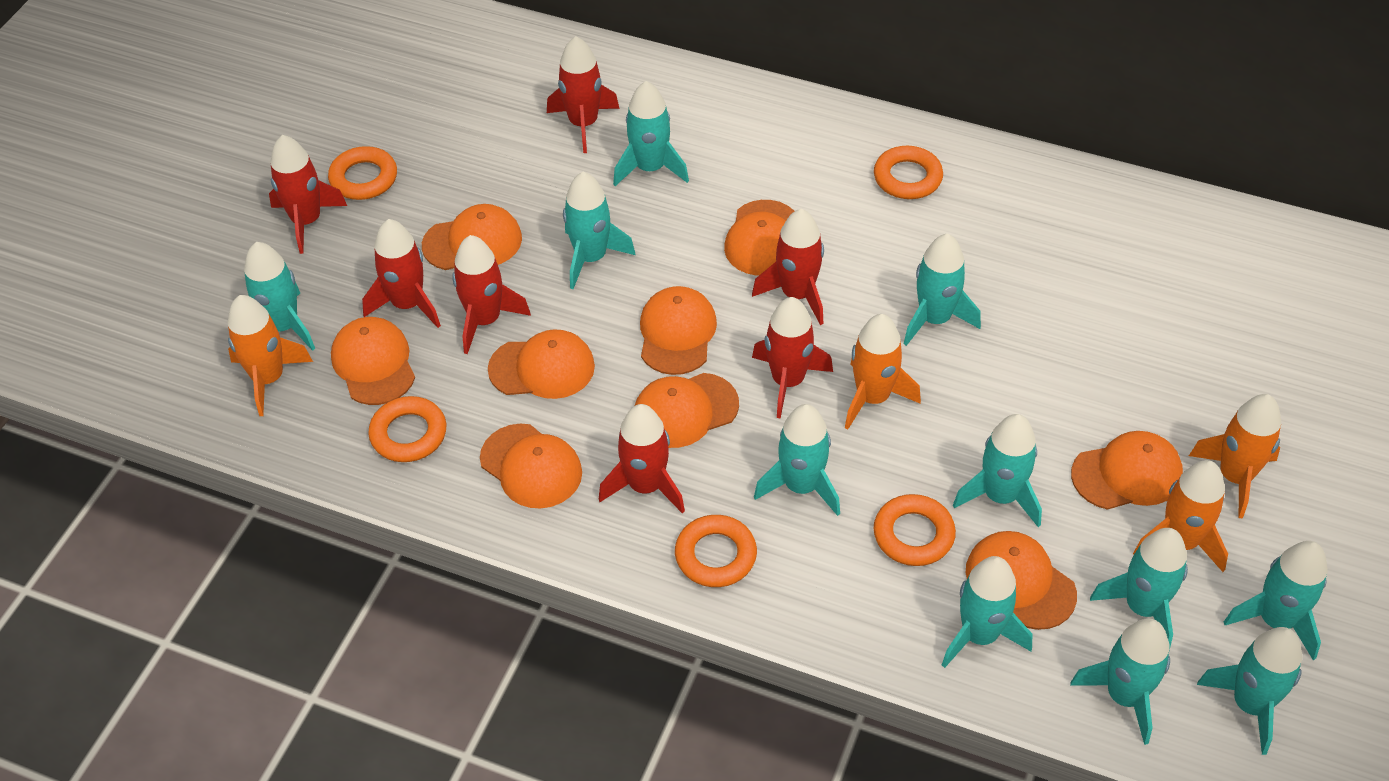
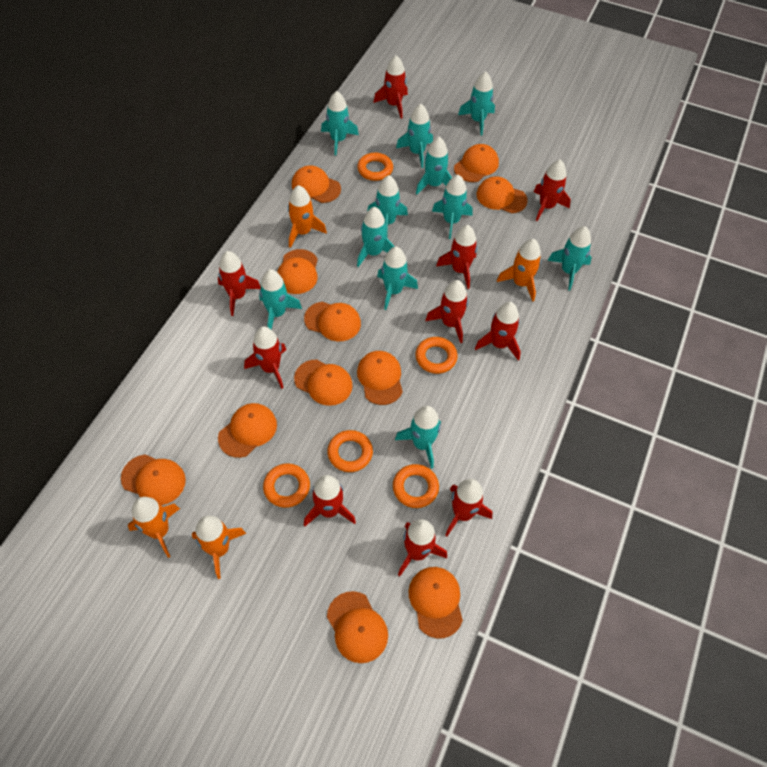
orange cap: 9 -> 11
red rocket: 7 -> 10

